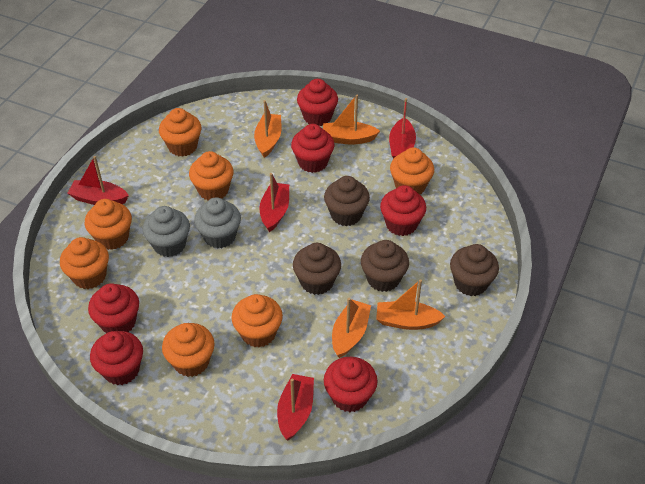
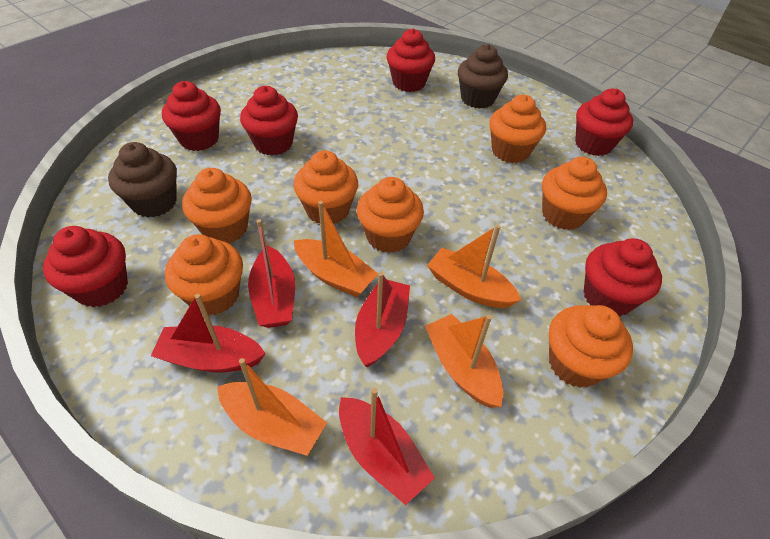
brown cupcake: 4 -> 2
grey cupcake: 2 -> 0

